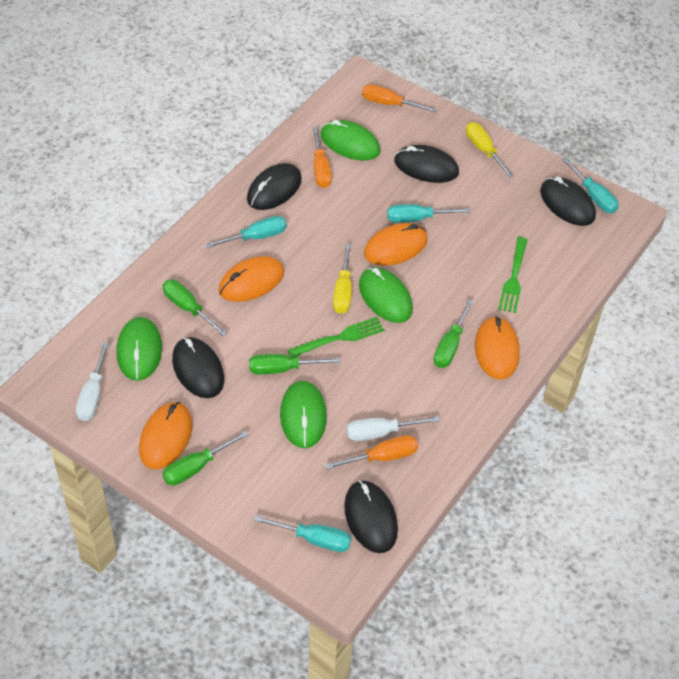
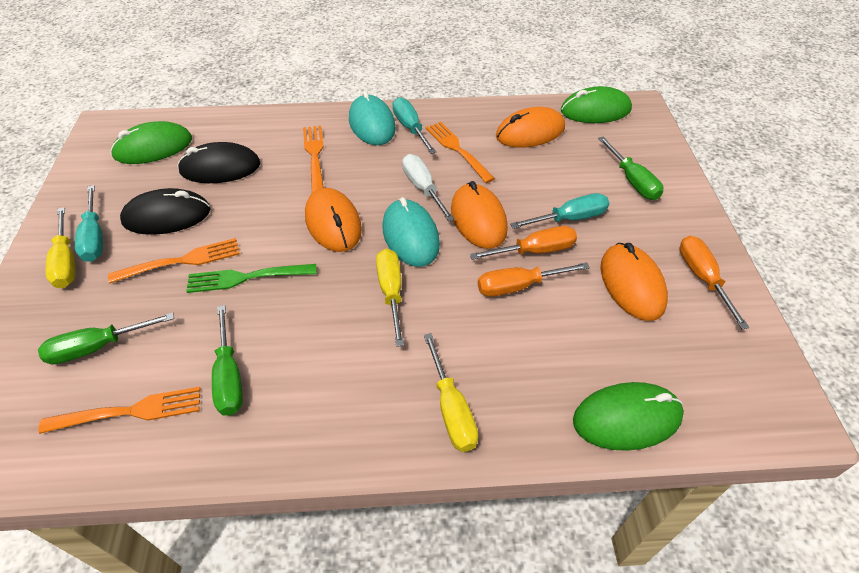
black mouse: 5 -> 2
green fork: 2 -> 1
green mouse: 4 -> 3
green screwdriver: 4 -> 3
orange fork: 0 -> 4
turquoise mouse: 0 -> 2
turquoise screwdriver: 4 -> 3
white screwdriver: 2 -> 1
yellow screwdriver: 2 -> 3

